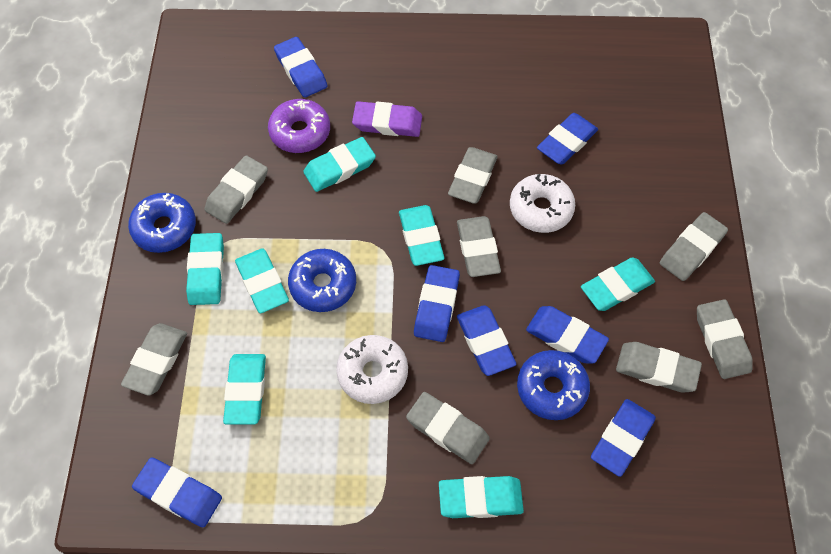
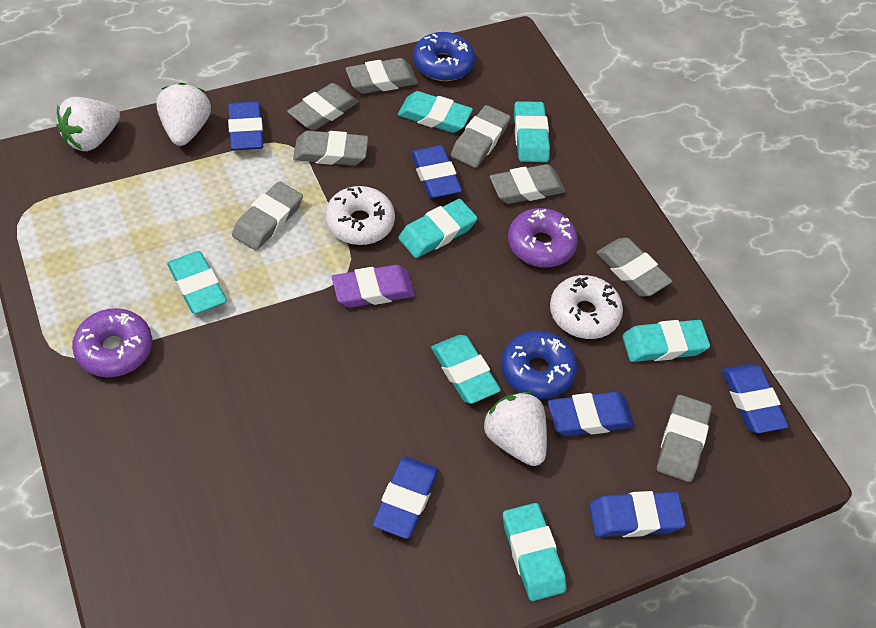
blue donut: 3 -> 2
blue eraser: 7 -> 6
purple donut: 1 -> 2
white strawberry: 0 -> 3

